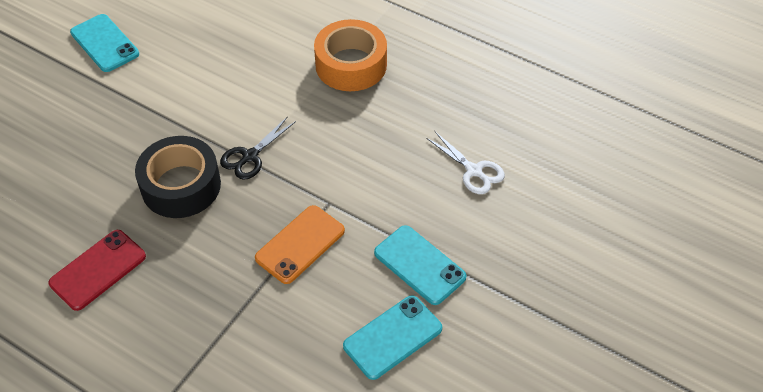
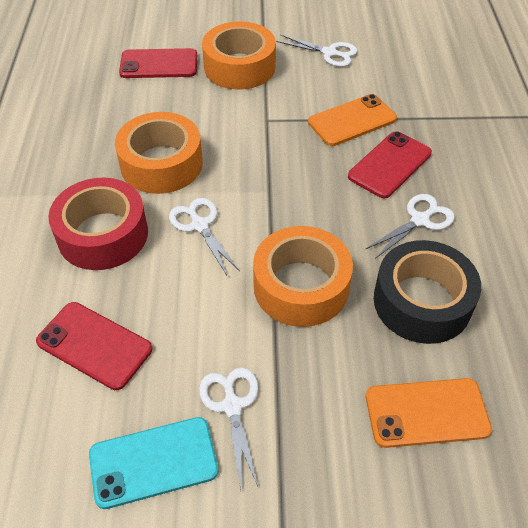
black scissors: 1 -> 0
orange phone: 1 -> 2
orange tape: 1 -> 3
red phone: 1 -> 3
red tape: 0 -> 1
turquoise phone: 3 -> 1
white scissors: 1 -> 4

